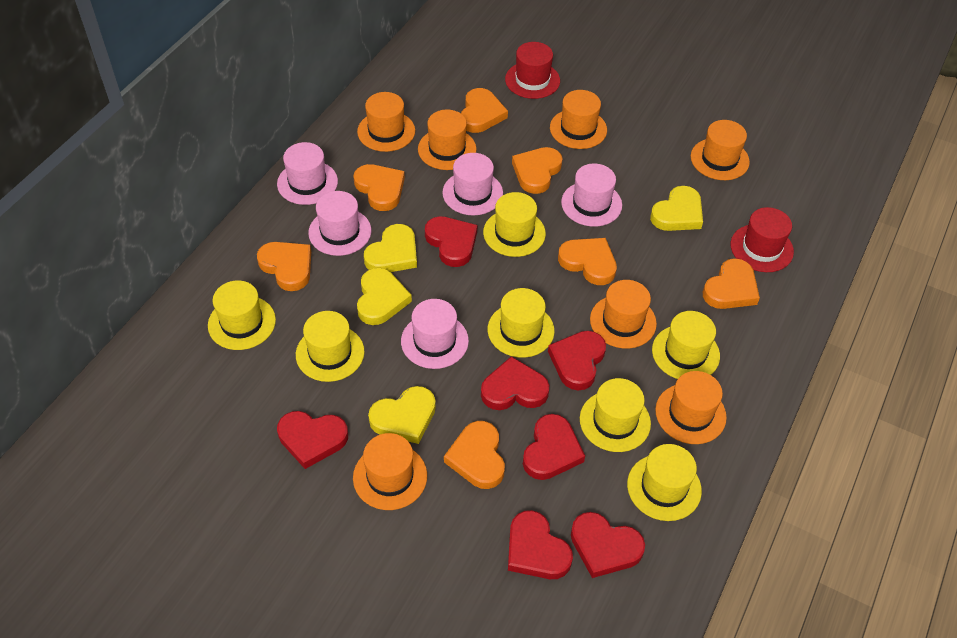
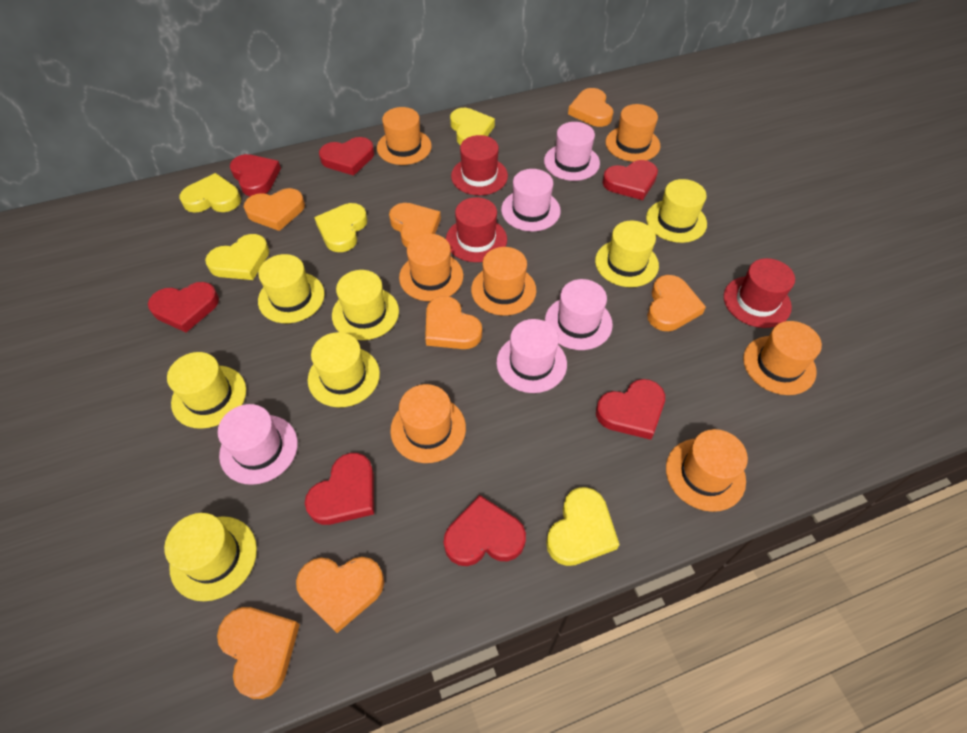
red hat: 2 -> 3
yellow heart: 4 -> 5

